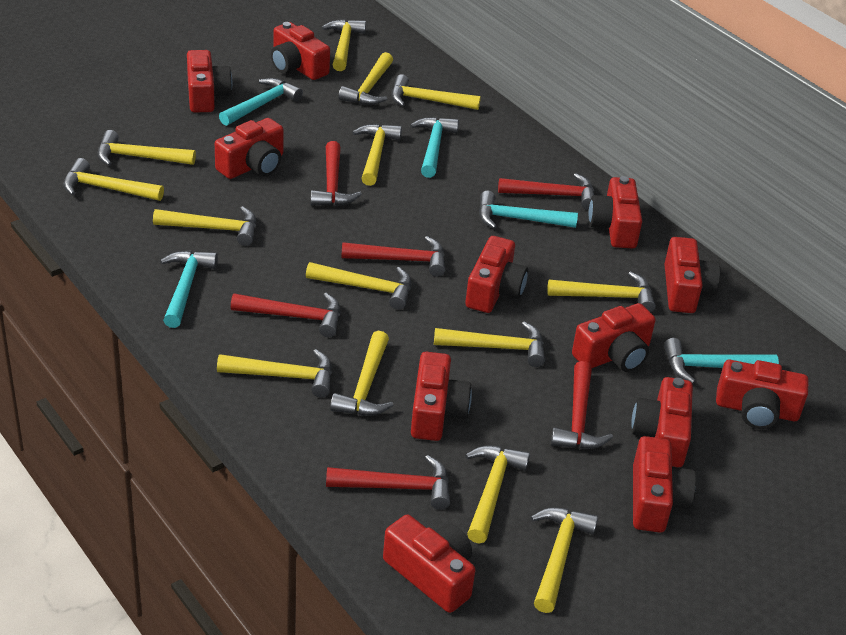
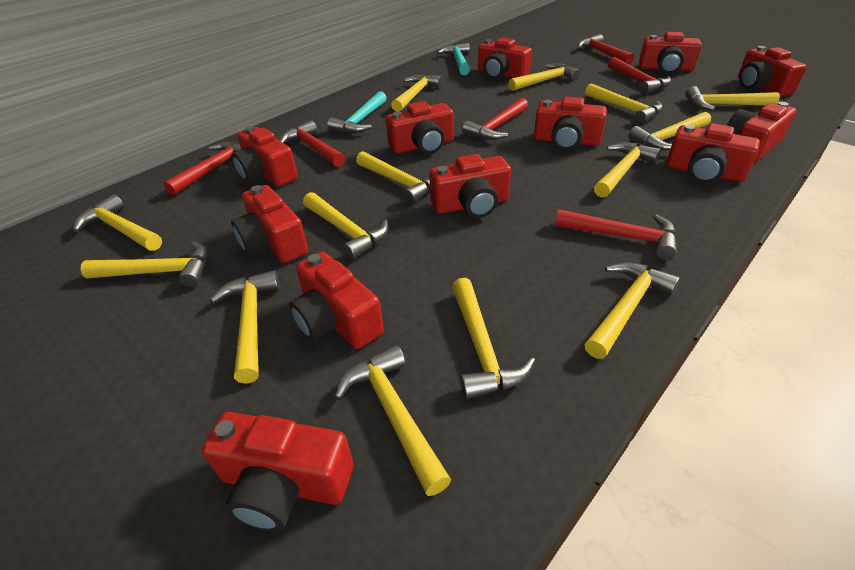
turquoise hammer: 5 -> 2

